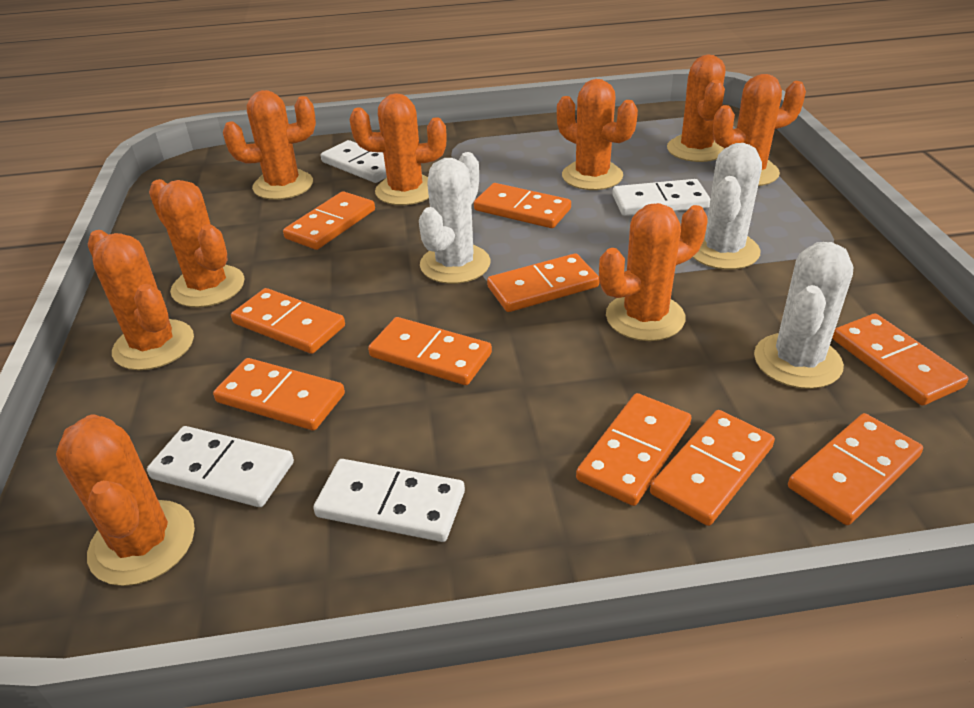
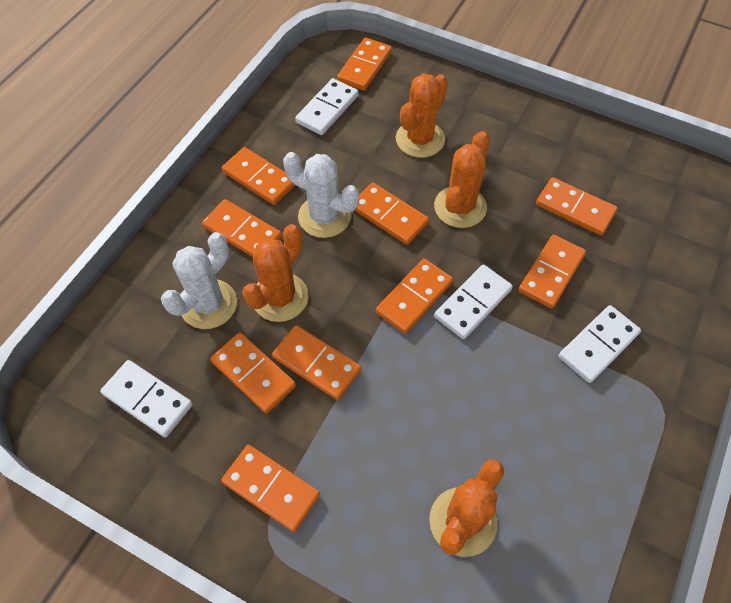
orange cactus: 9 -> 4
white cactus: 3 -> 2

